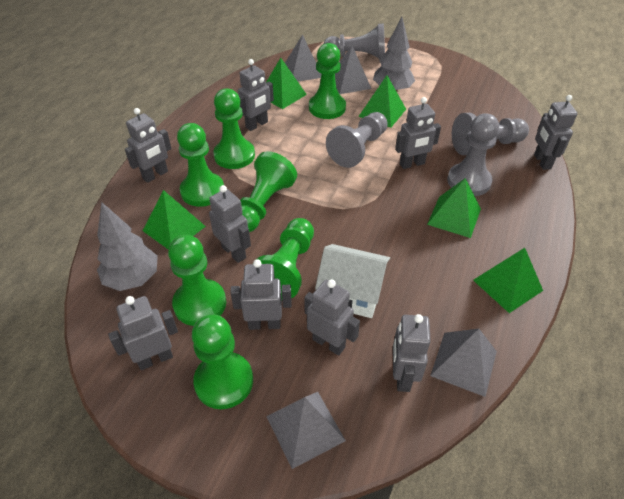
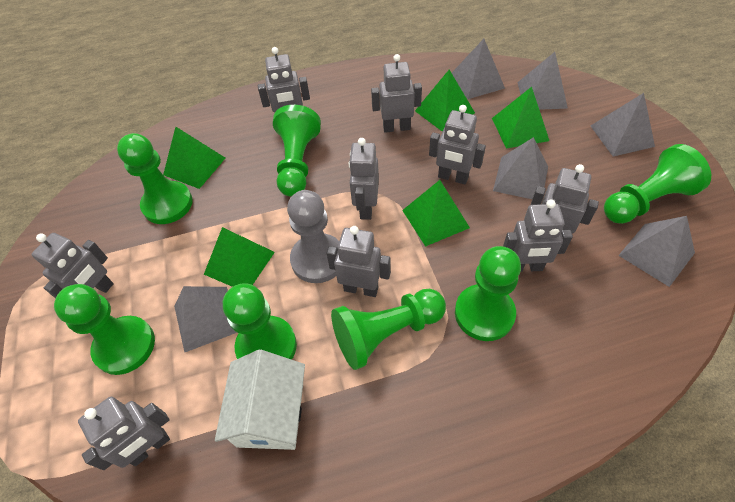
grey pawn: 4 -> 1
grey pyramid: 4 -> 6
grey tree: 2 -> 0

